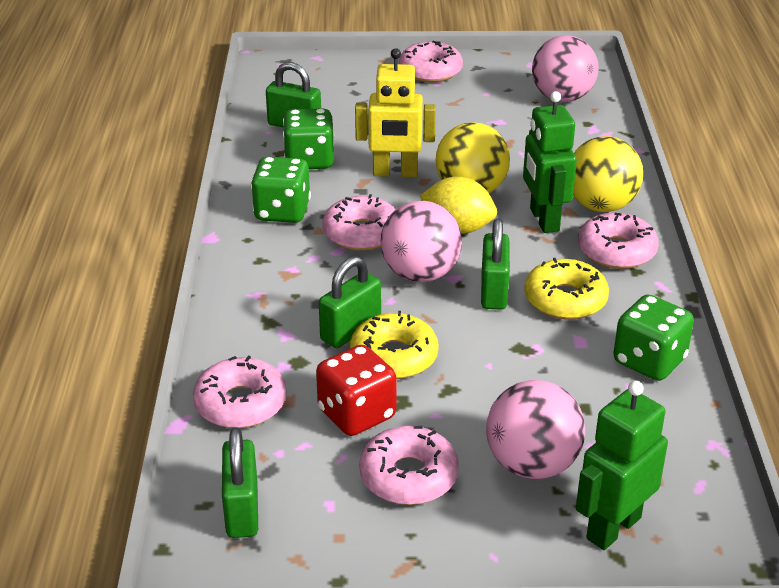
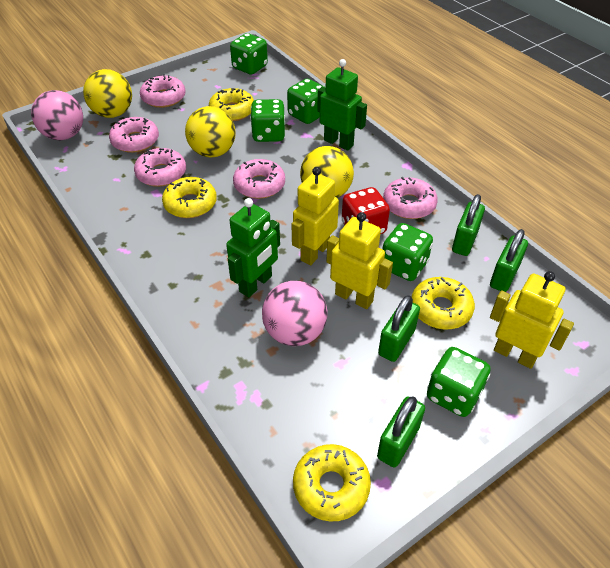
green dice: 3 -> 5
pink ball: 3 -> 2
yellow ball: 2 -> 3
yellow donut: 2 -> 4
yellow lemon: 1 -> 0
yellow robot: 1 -> 3

